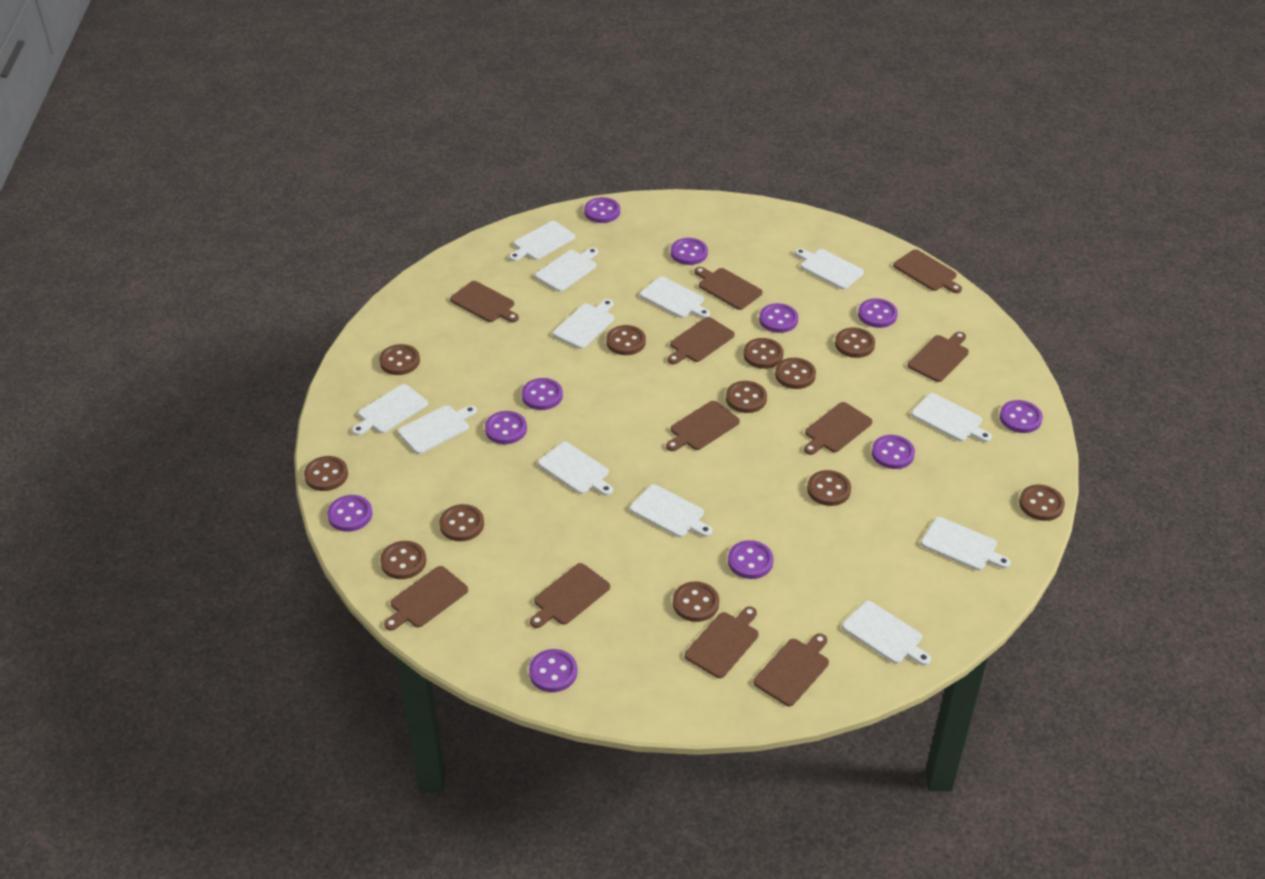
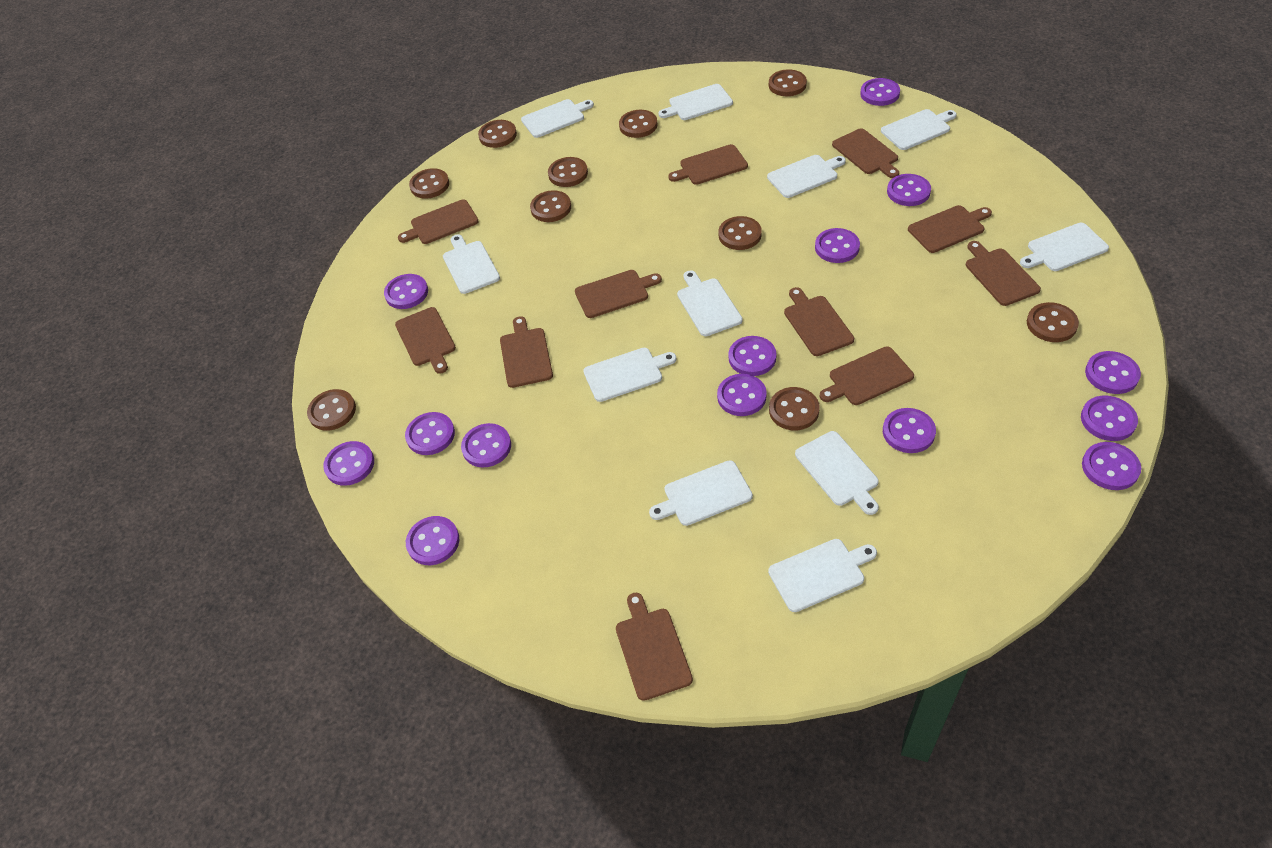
brown button: 12 -> 10
purple button: 11 -> 14
white cutting board: 12 -> 11

